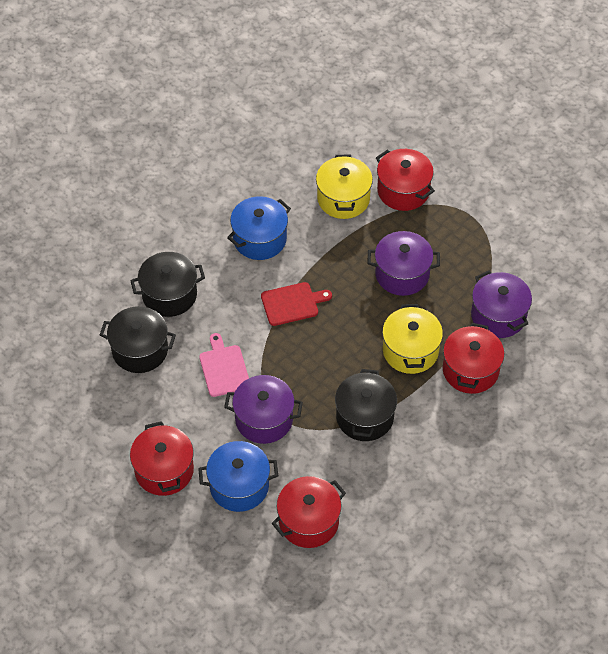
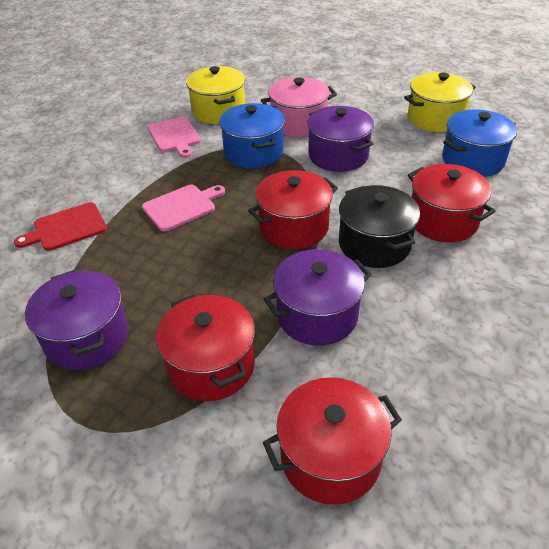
black pot: 3 -> 1
pink cutting board: 1 -> 2
pink pot: 0 -> 1

